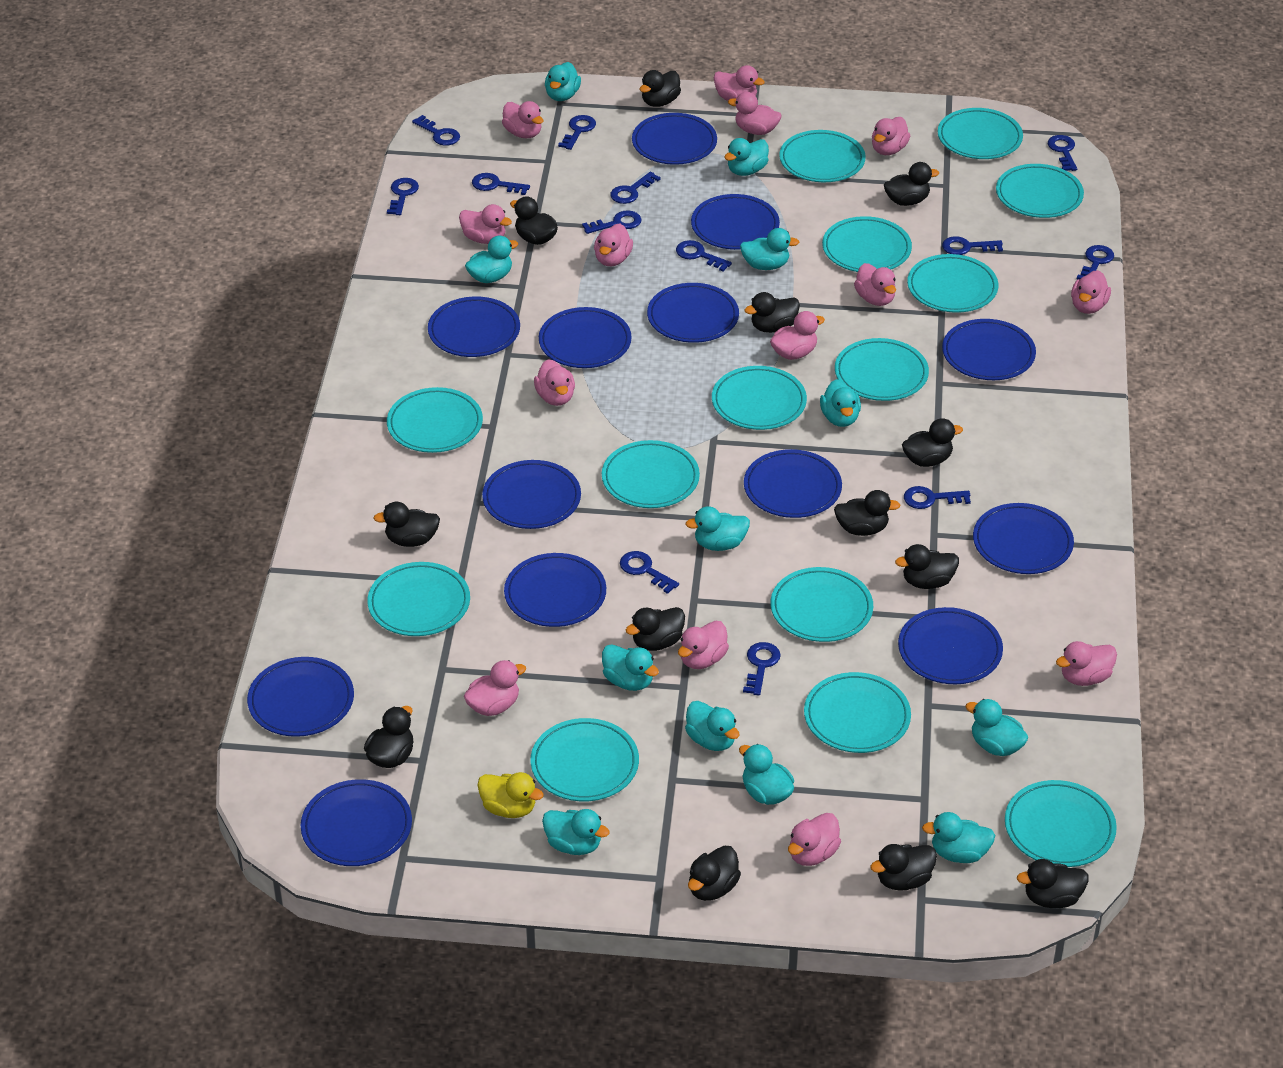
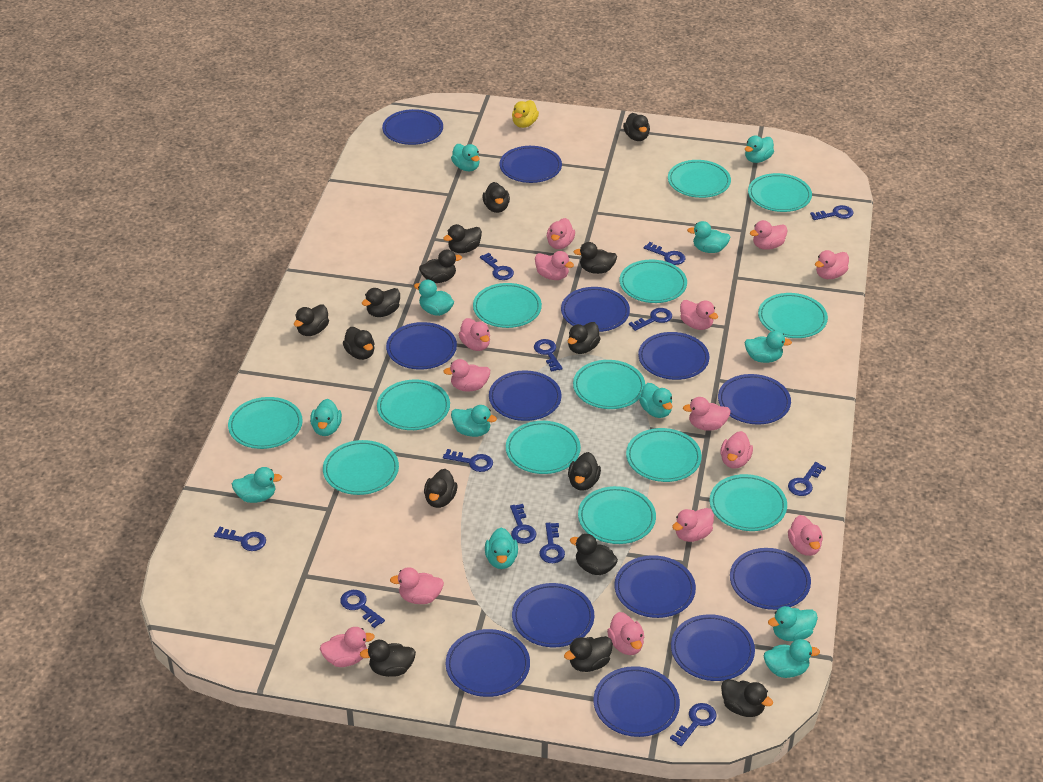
black duck: 13 -> 15
blue key: 13 -> 12
turquoise plate: 14 -> 13

